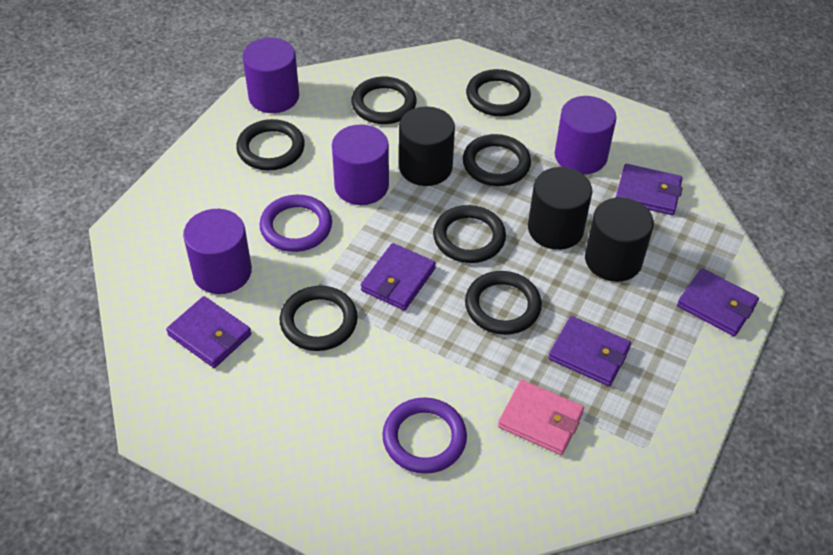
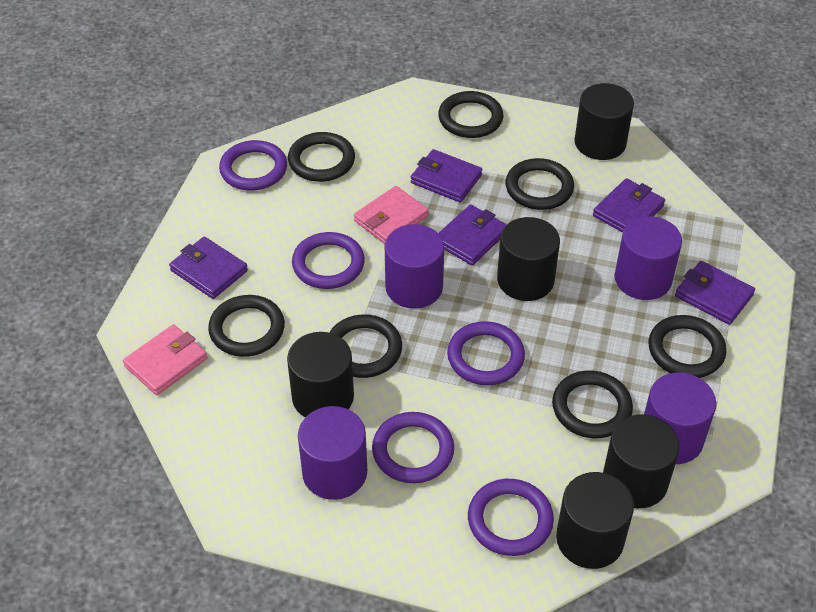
black cylinder: 3 -> 5
pink wallet: 1 -> 2
purple ring: 2 -> 5

